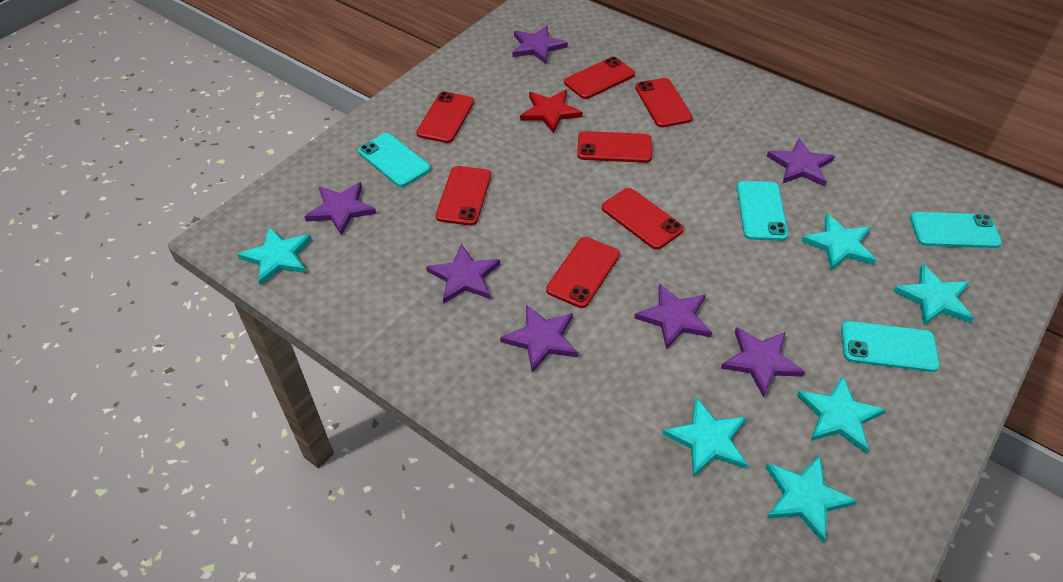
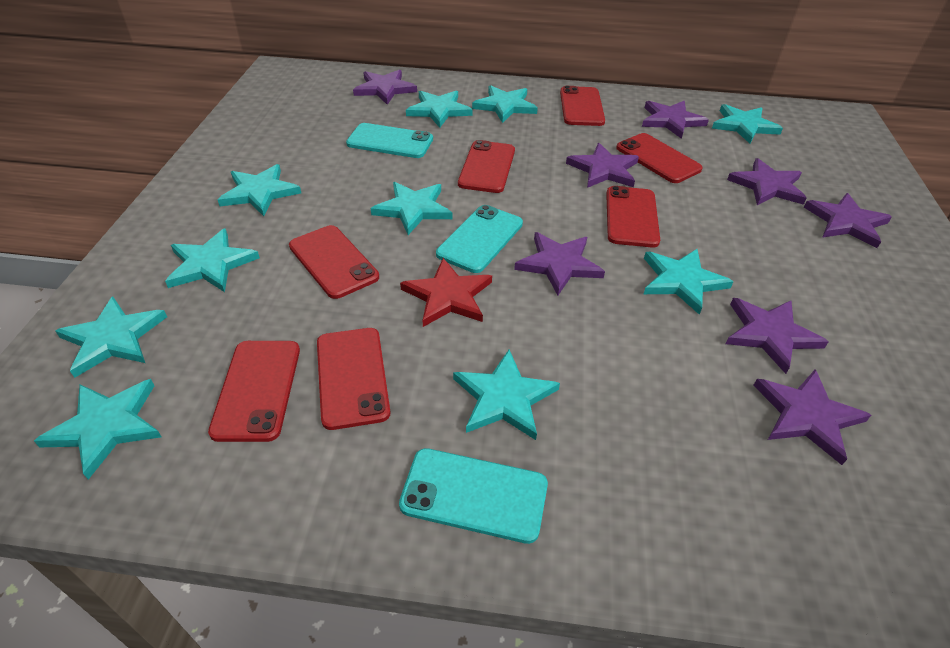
purple star: 7 -> 8
turquoise phone: 4 -> 3
turquoise star: 6 -> 10

